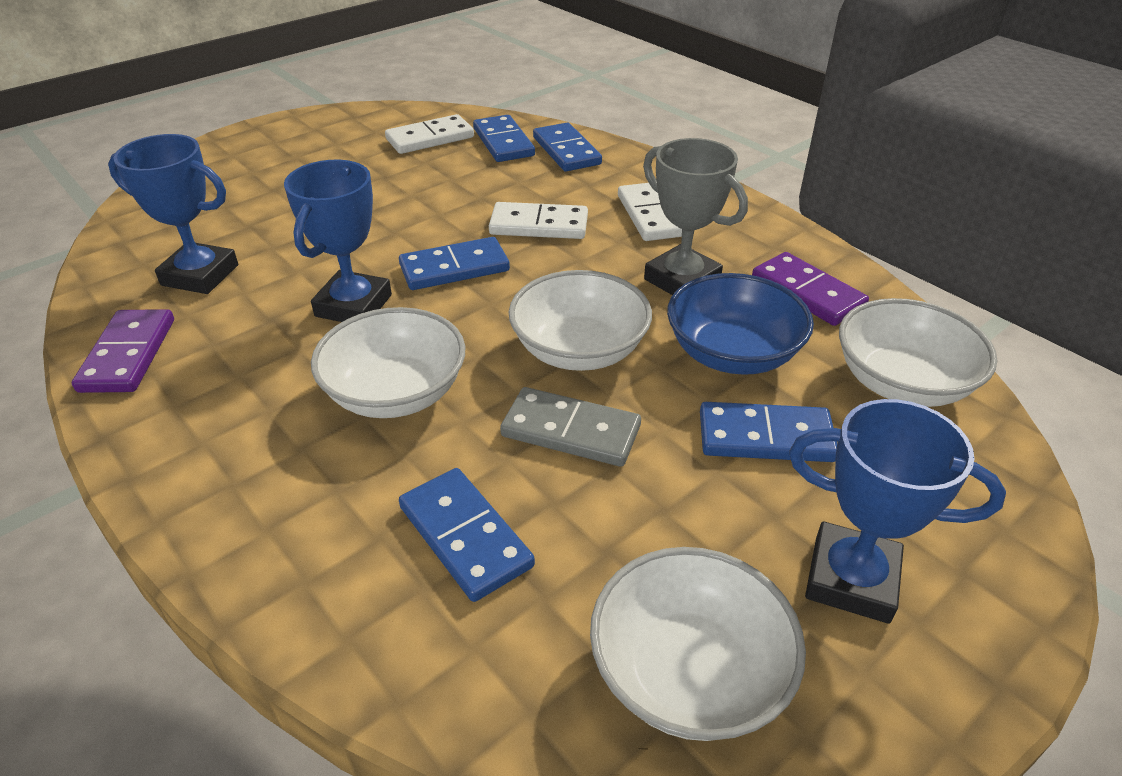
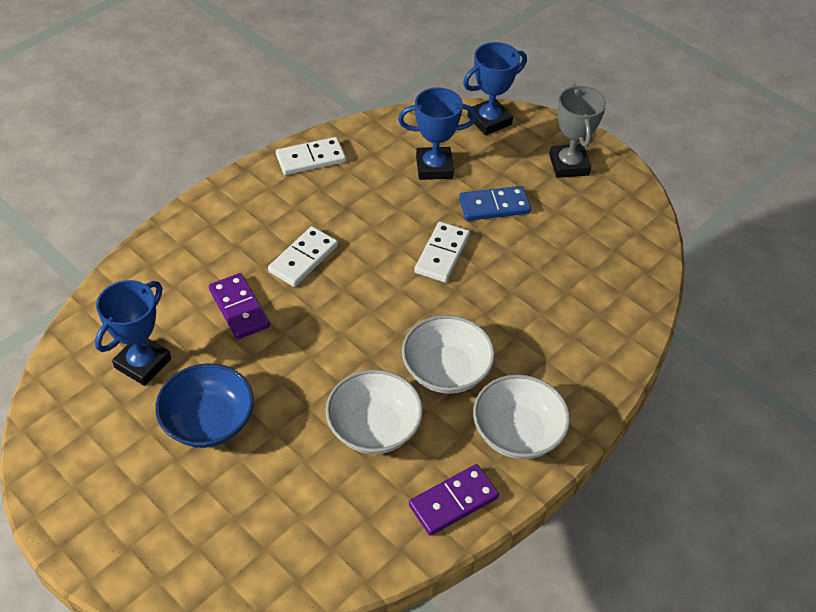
blue domino: 5 -> 1
grey domino: 1 -> 0
white bowl: 4 -> 3

